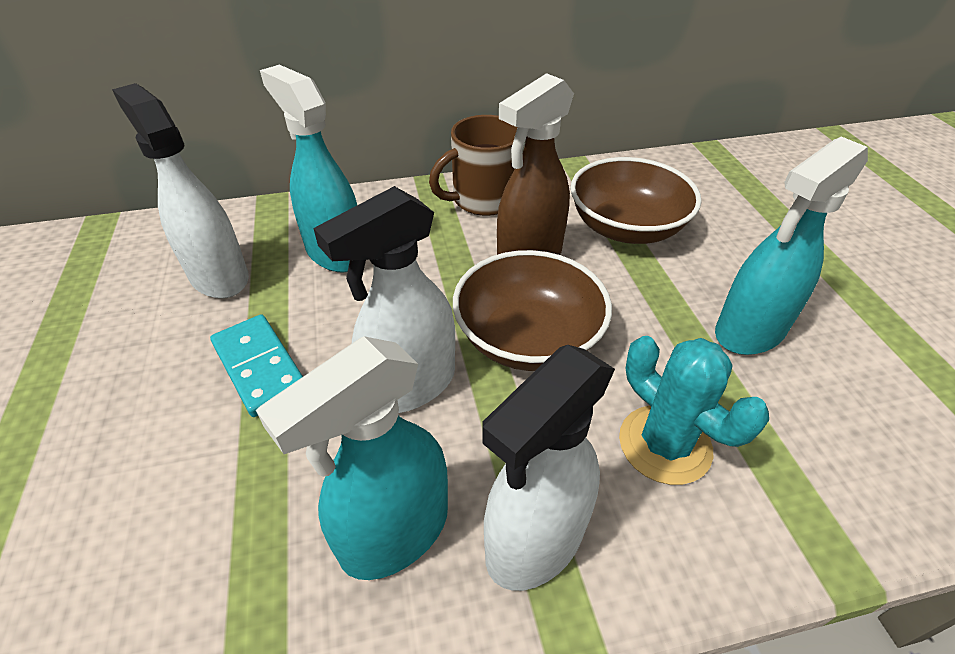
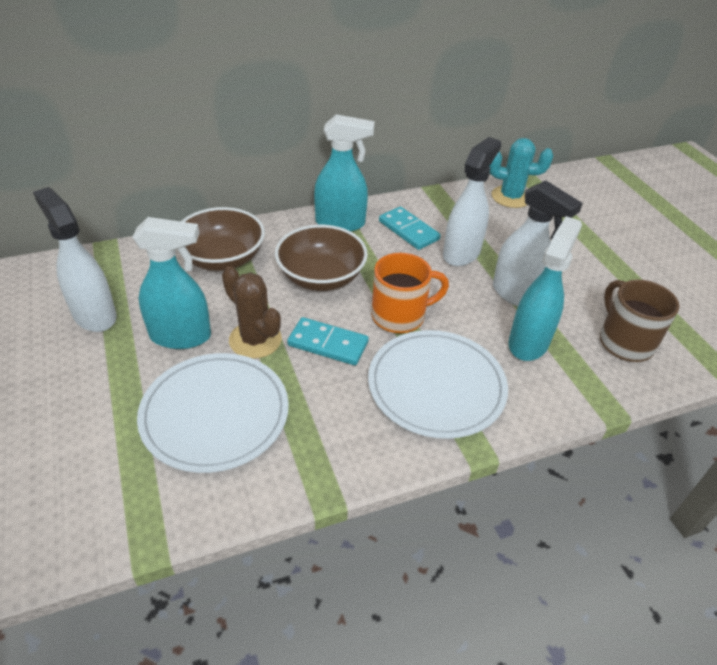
brown cactus: 0 -> 1
brown spray bottle: 1 -> 0
orange mug: 0 -> 1
turquoise domino: 1 -> 2
white plate: 0 -> 2

